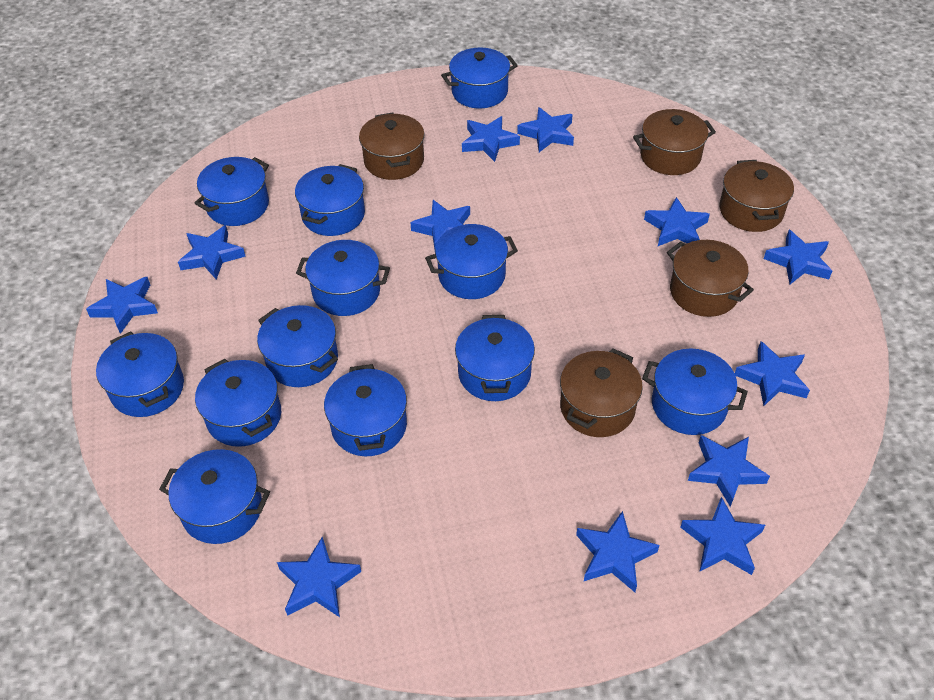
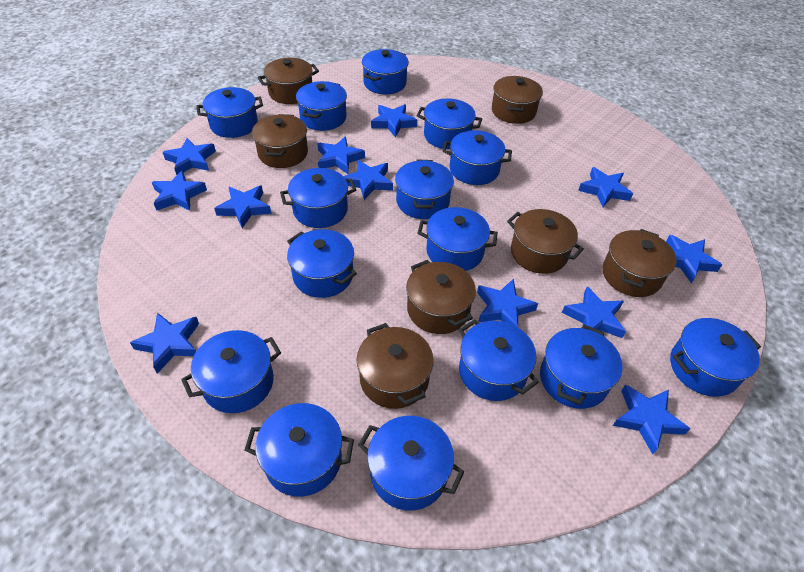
blue pot: 12 -> 15
brown pot: 5 -> 7

